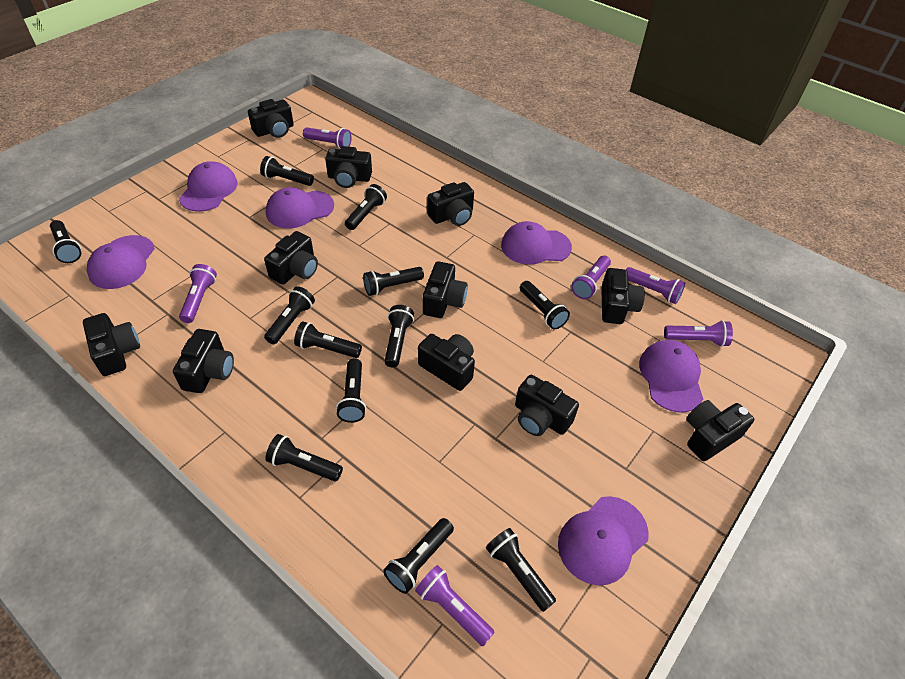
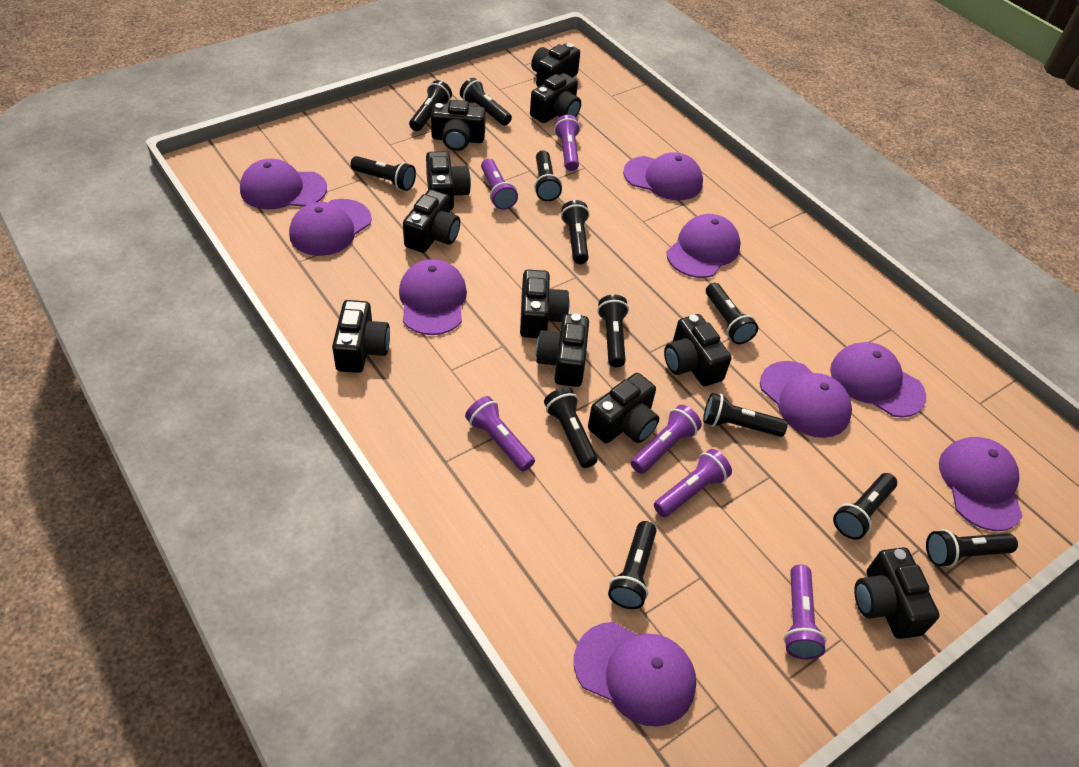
purple cap: 6 -> 9

